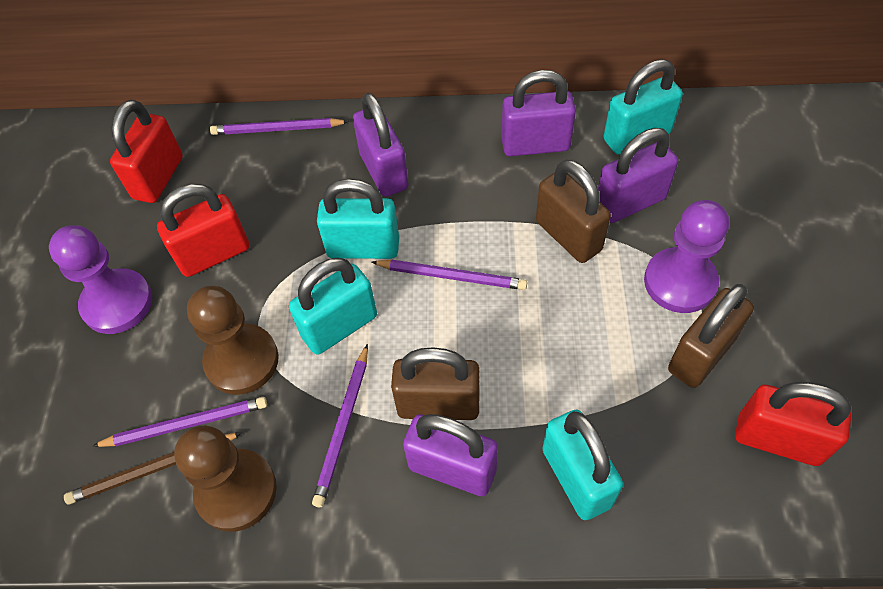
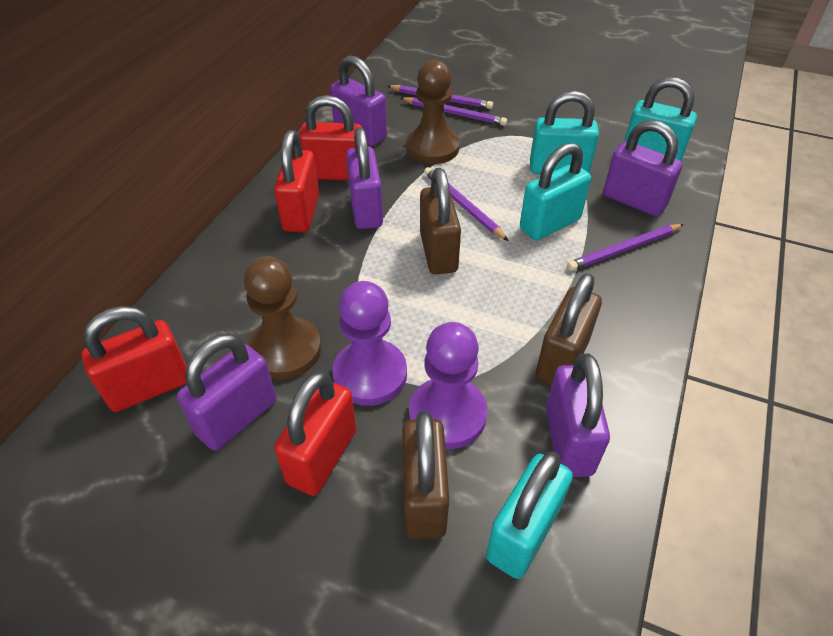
brown pencil: 1 -> 0
purple padlock: 4 -> 5
red padlock: 3 -> 4

